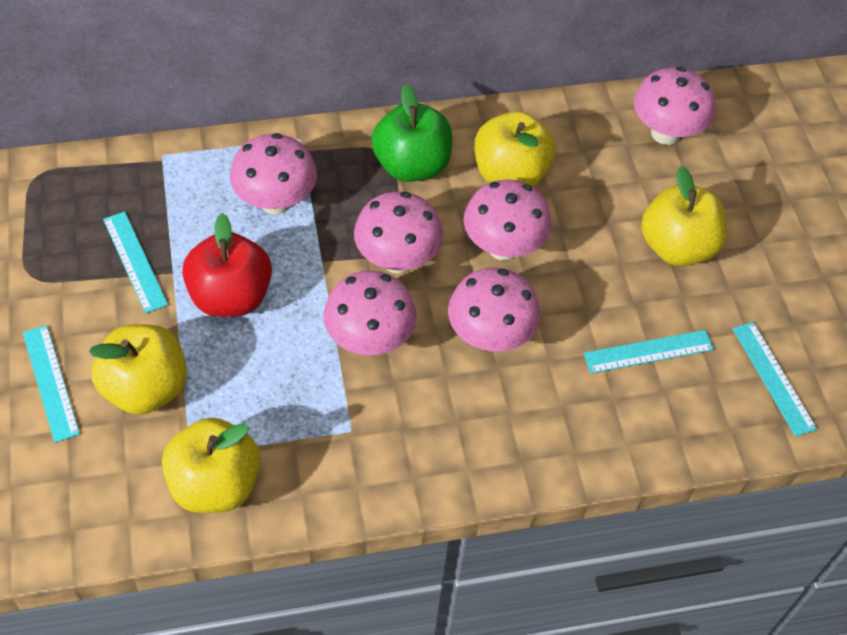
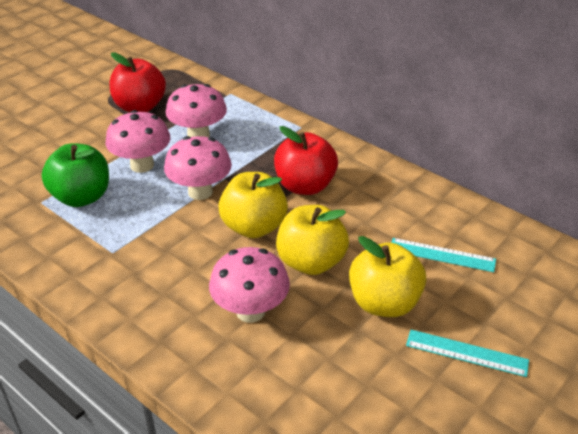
pink mushroom: 6 -> 4
red apple: 1 -> 2
turquoise ruler: 4 -> 2
yellow apple: 4 -> 3

